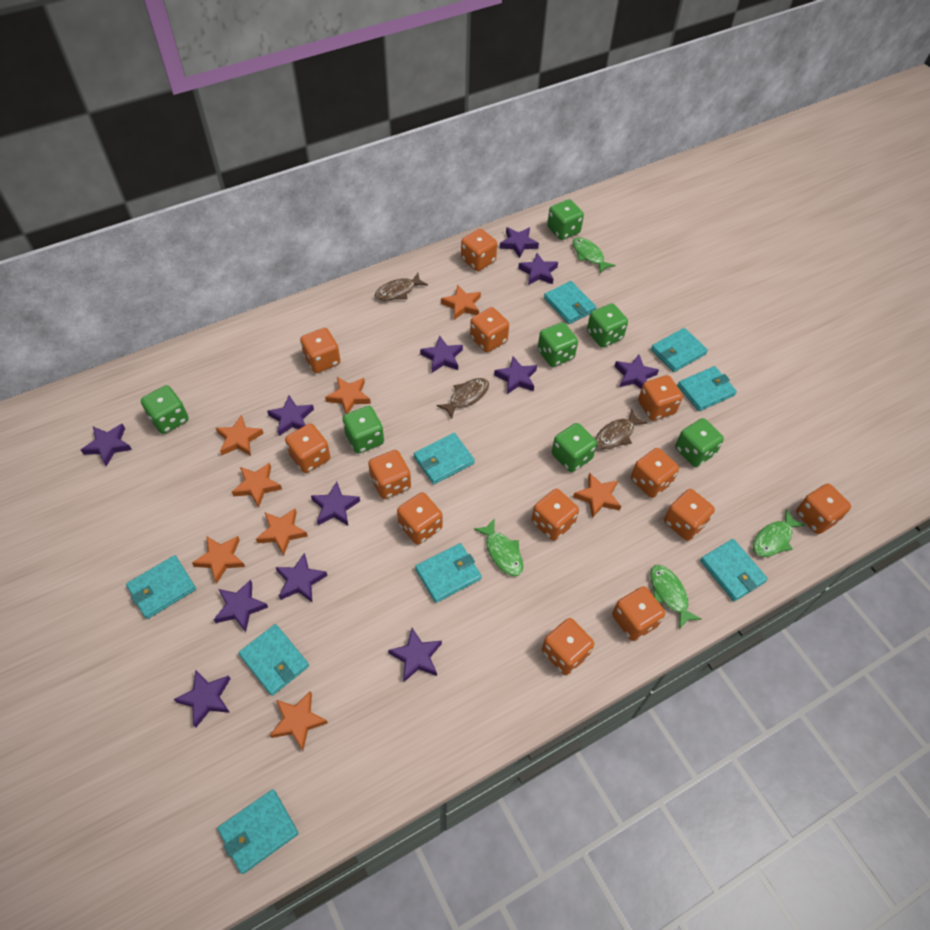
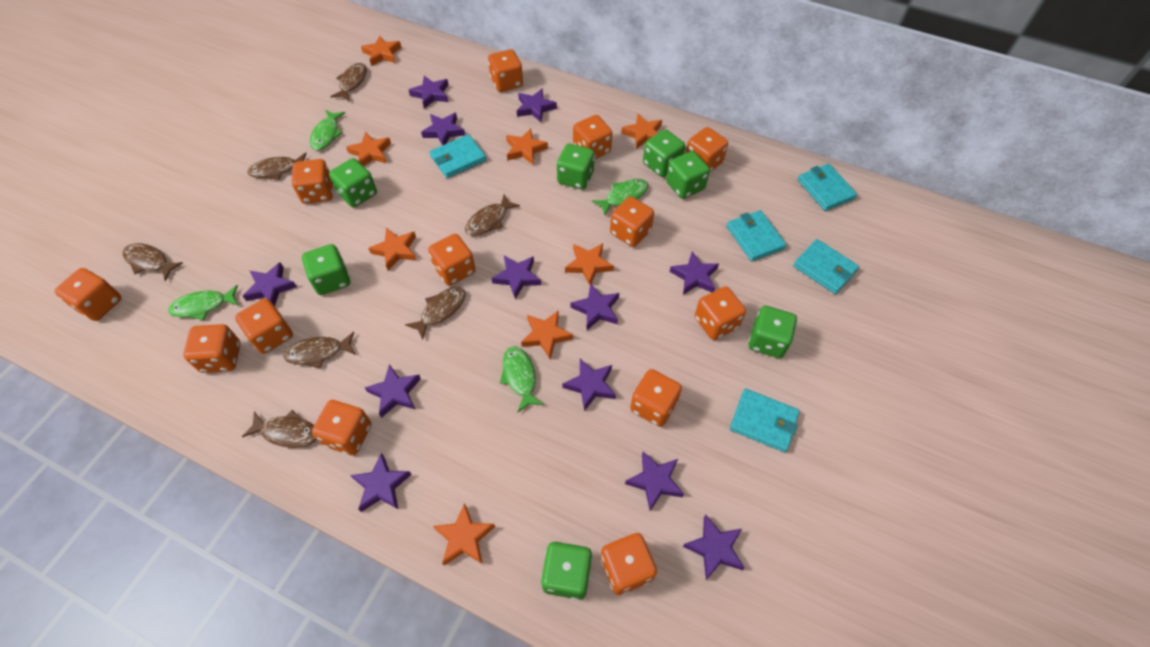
brown fish: 3 -> 7
turquoise wallet: 9 -> 5

